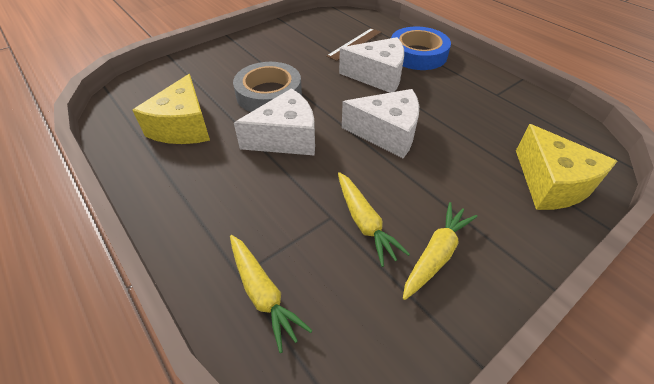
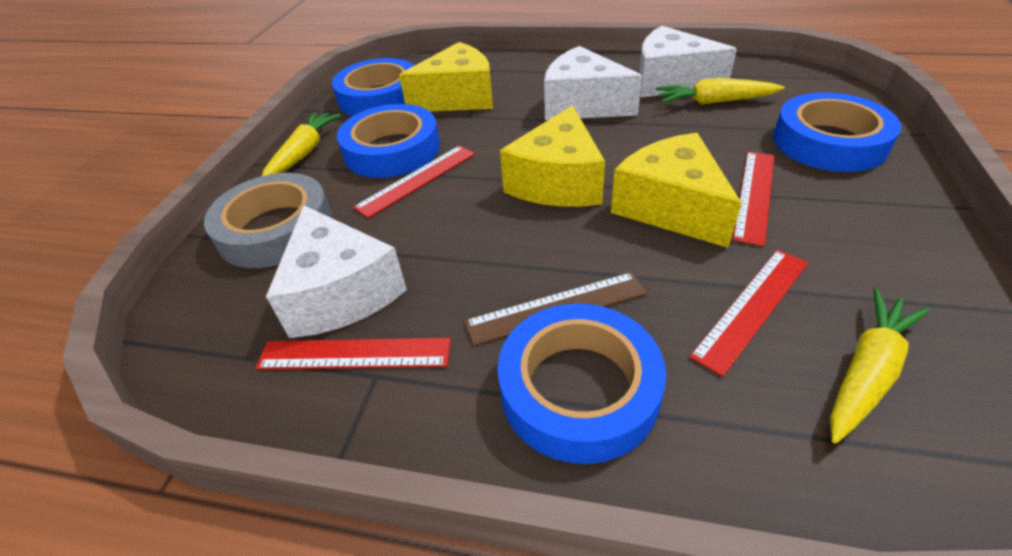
blue tape: 1 -> 4
red ruler: 0 -> 4
yellow cheese: 2 -> 3

